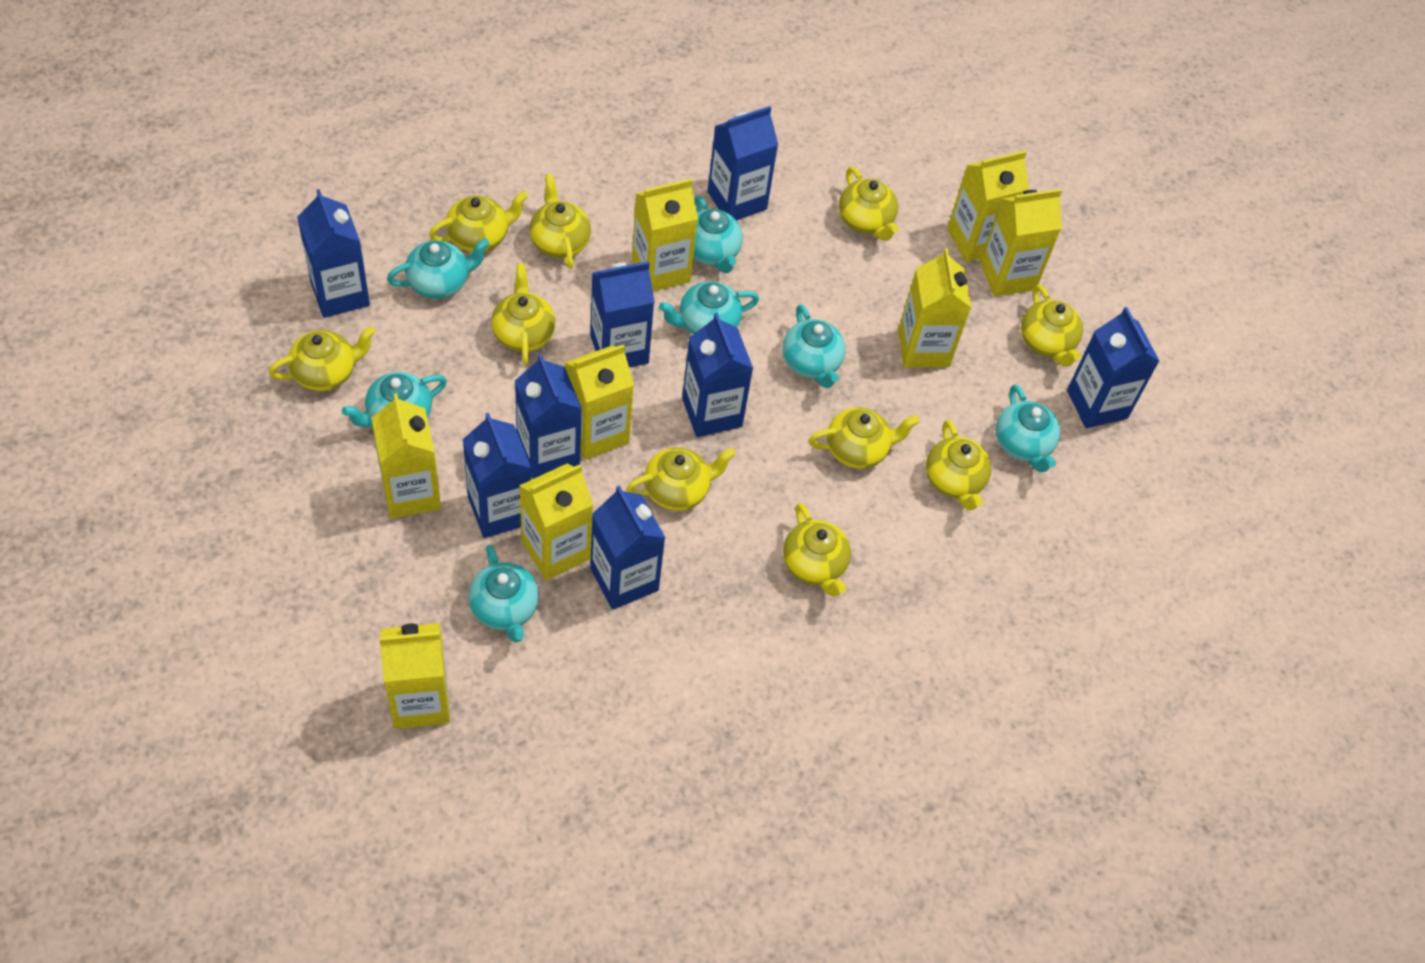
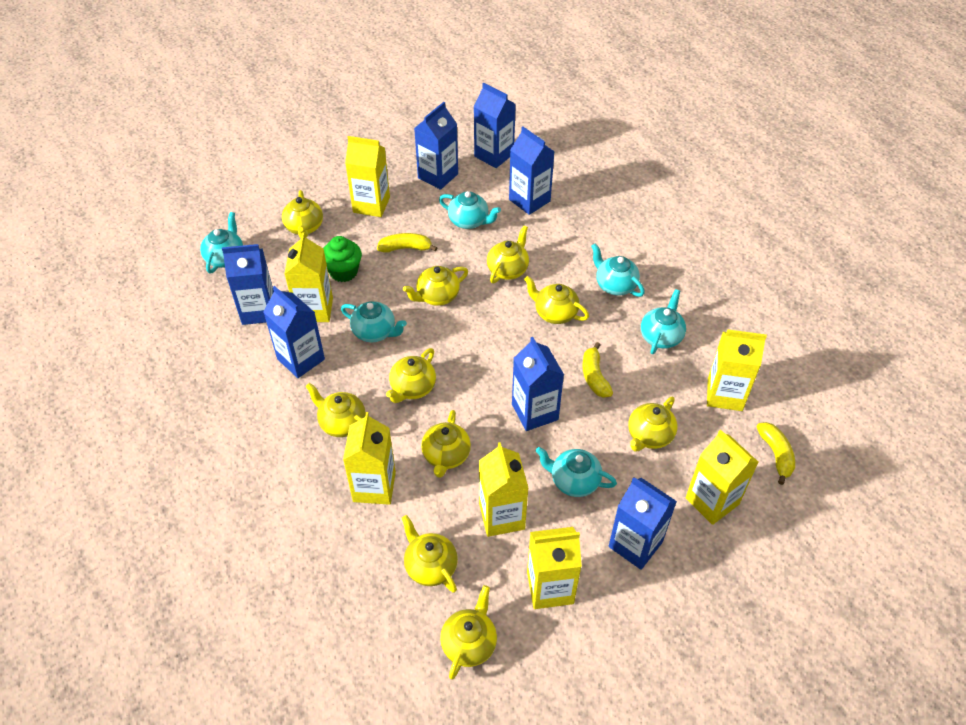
blue carton: 8 -> 7
green cupcake: 0 -> 1
turquoise teapot: 7 -> 6
yellow banana: 0 -> 3
yellow carton: 8 -> 7

